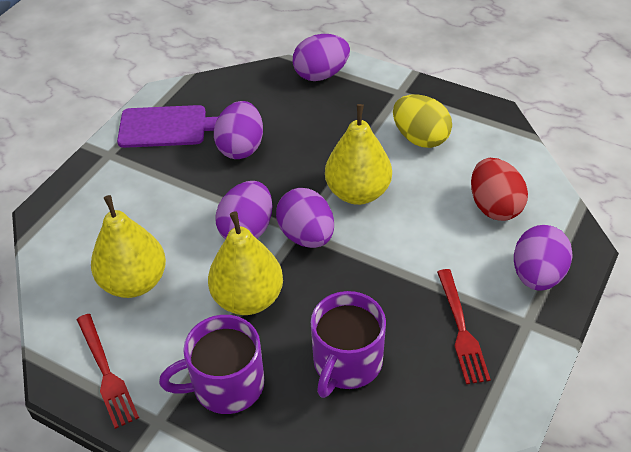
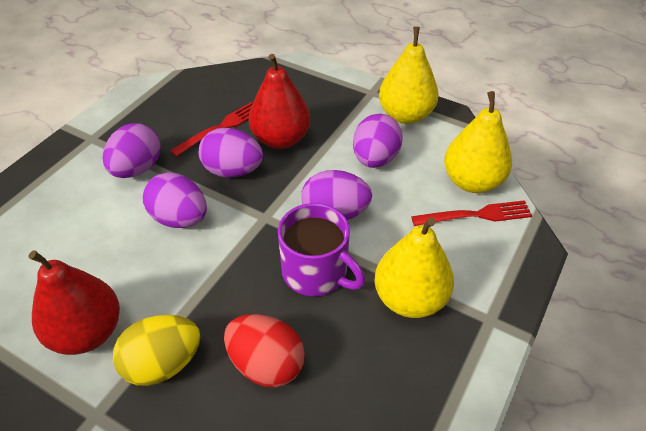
purple cutting board: 1 -> 0
purple mug: 2 -> 1
red pear: 0 -> 2

